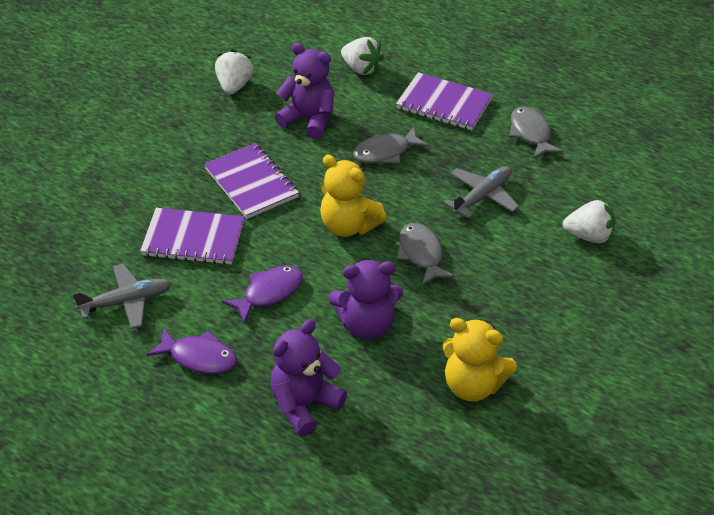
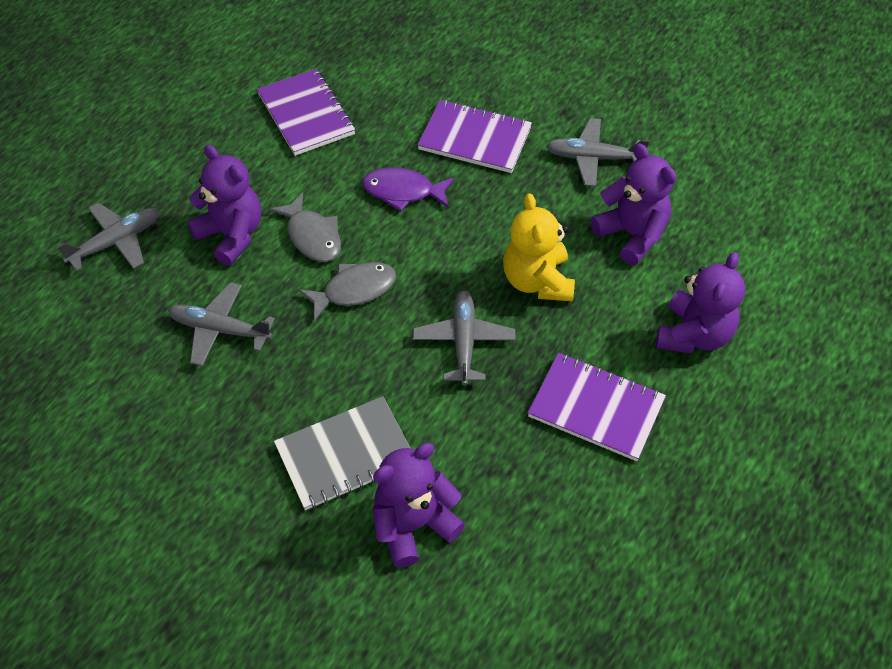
grey fish: 3 -> 2
grey notebook: 0 -> 1
grey plane: 2 -> 4
purple fish: 2 -> 1
purple teddy bear: 3 -> 4
white strawberry: 3 -> 0
yellow teddy bear: 2 -> 1

